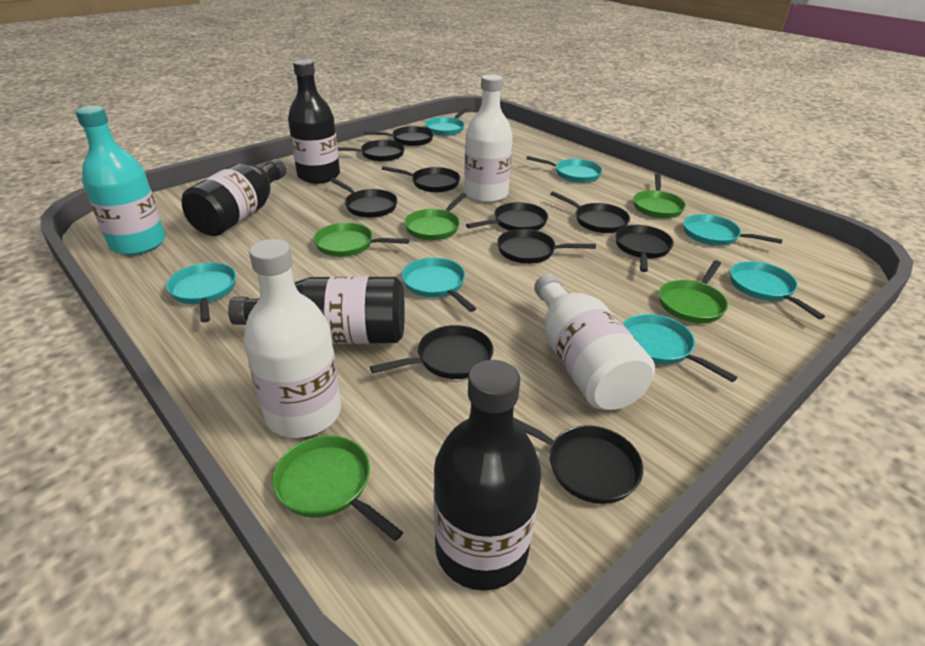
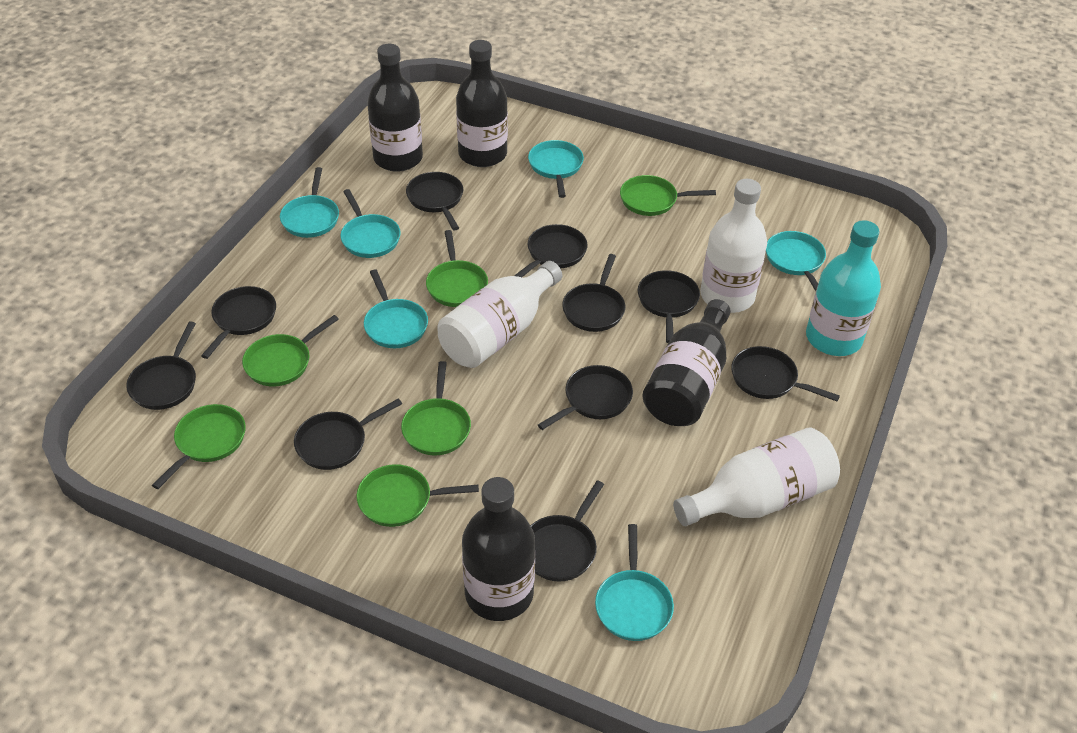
green pan: 5 -> 6
turquoise pan: 7 -> 6

